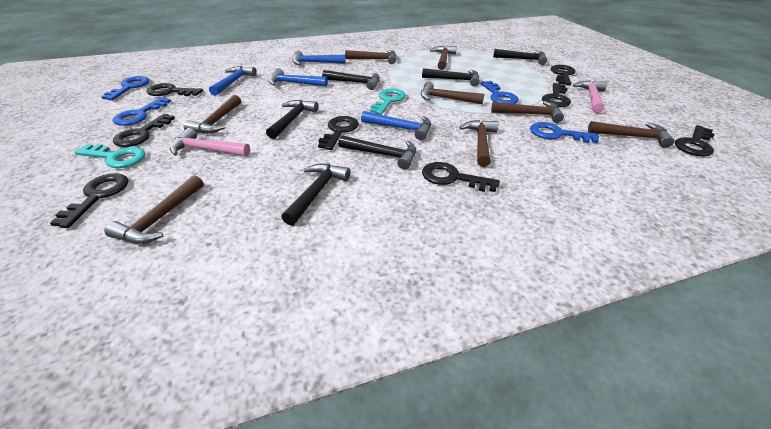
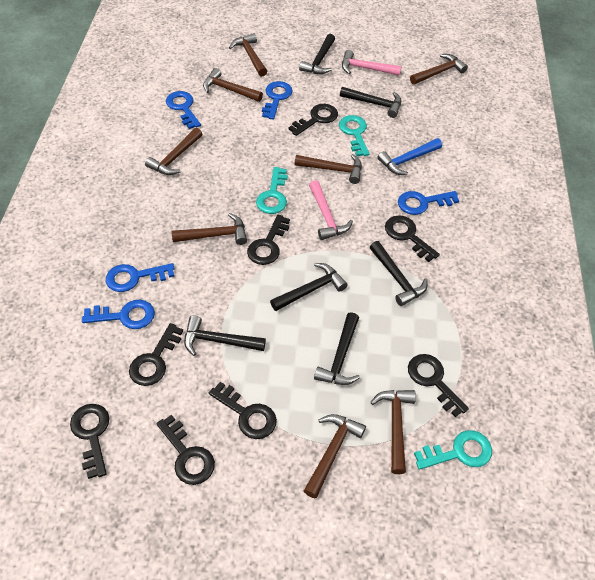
blue hammer: 4 -> 1
blue key: 4 -> 5
turquoise key: 2 -> 3

